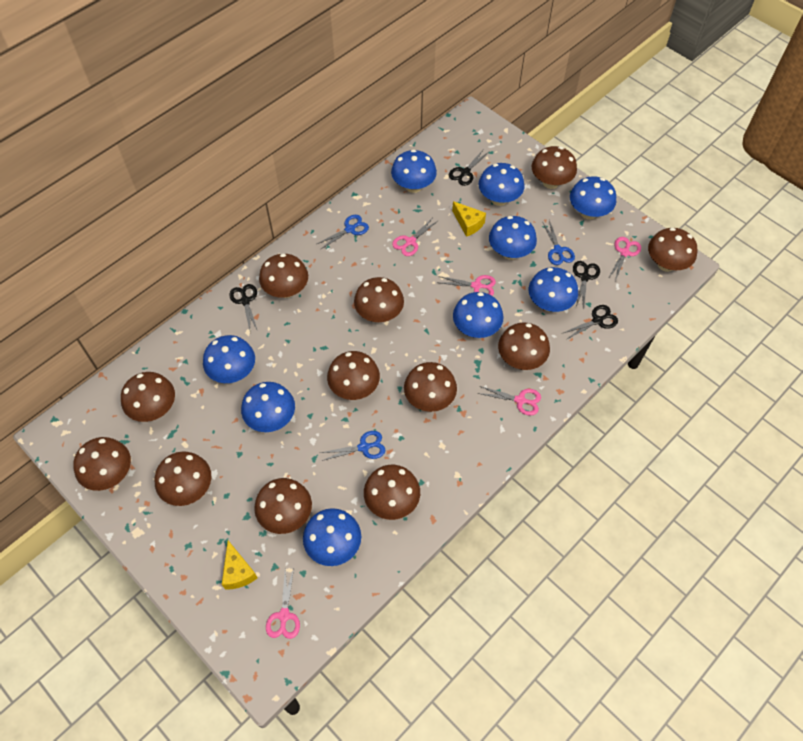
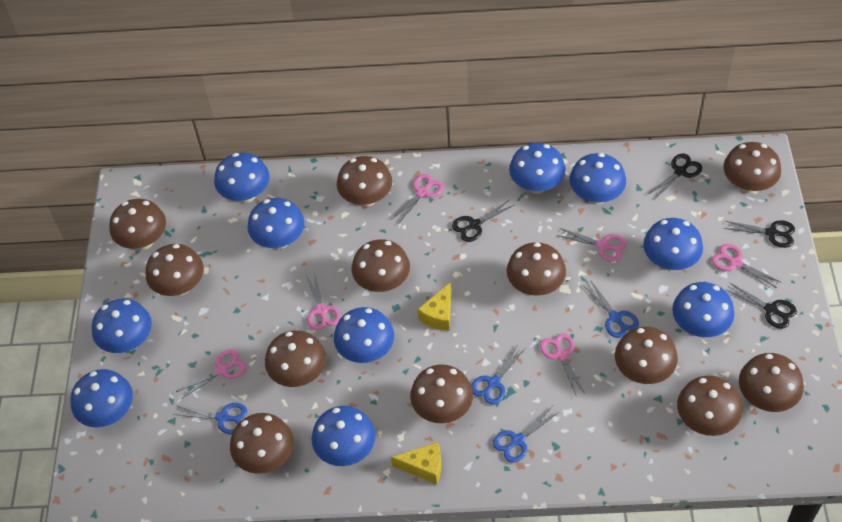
blue mushroom: 9 -> 10
blue scissors: 3 -> 4
pink scissors: 5 -> 6

